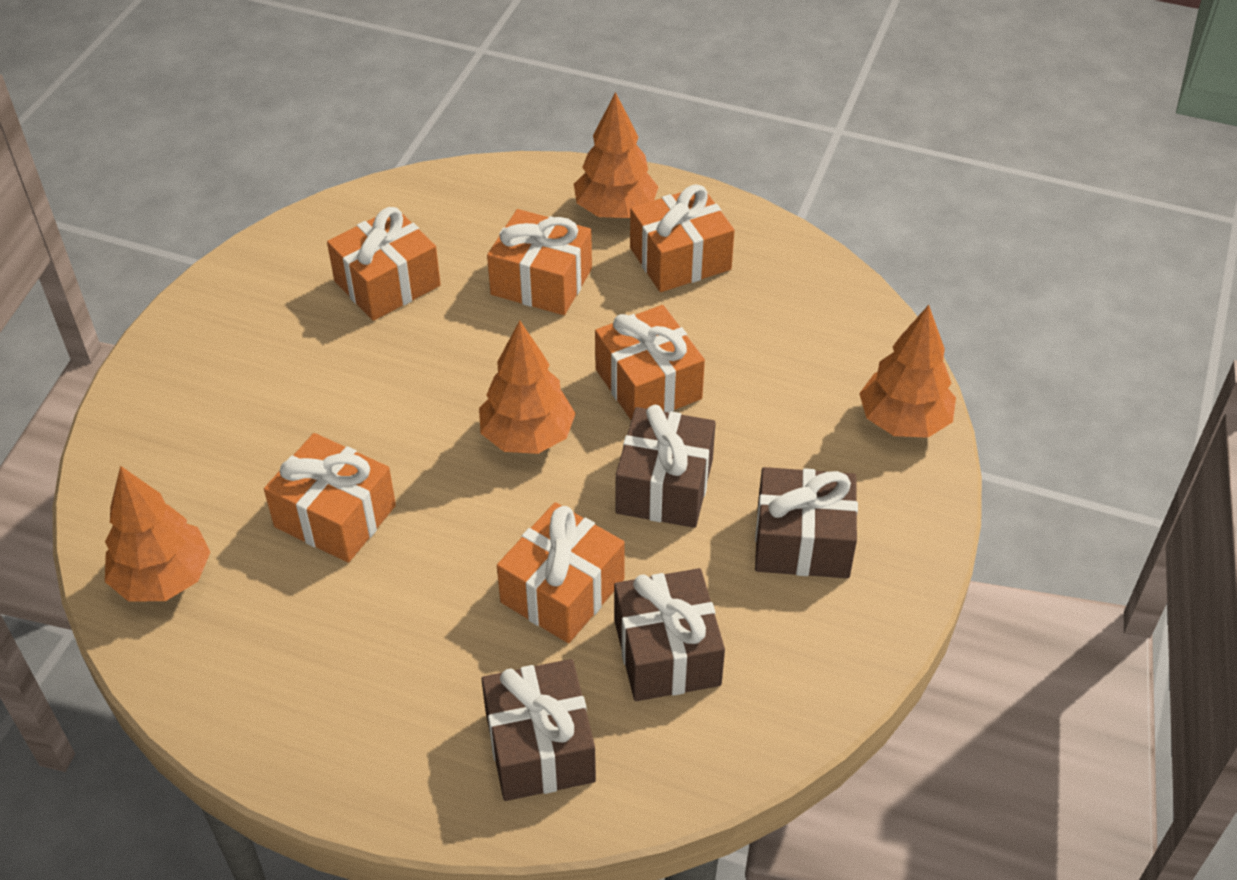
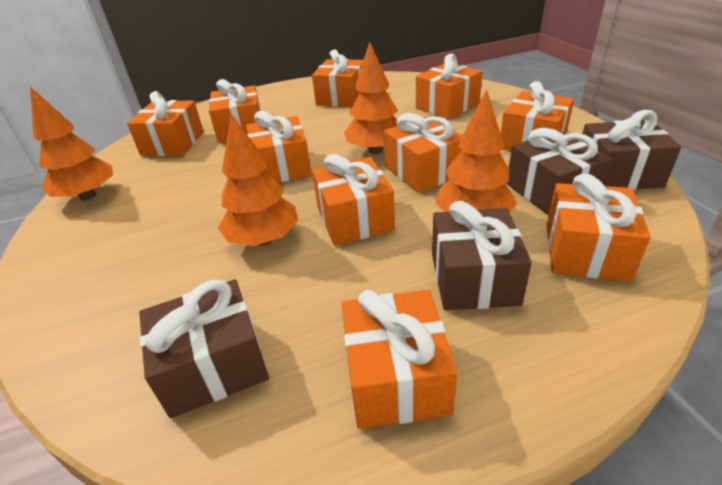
orange gift: 6 -> 10

